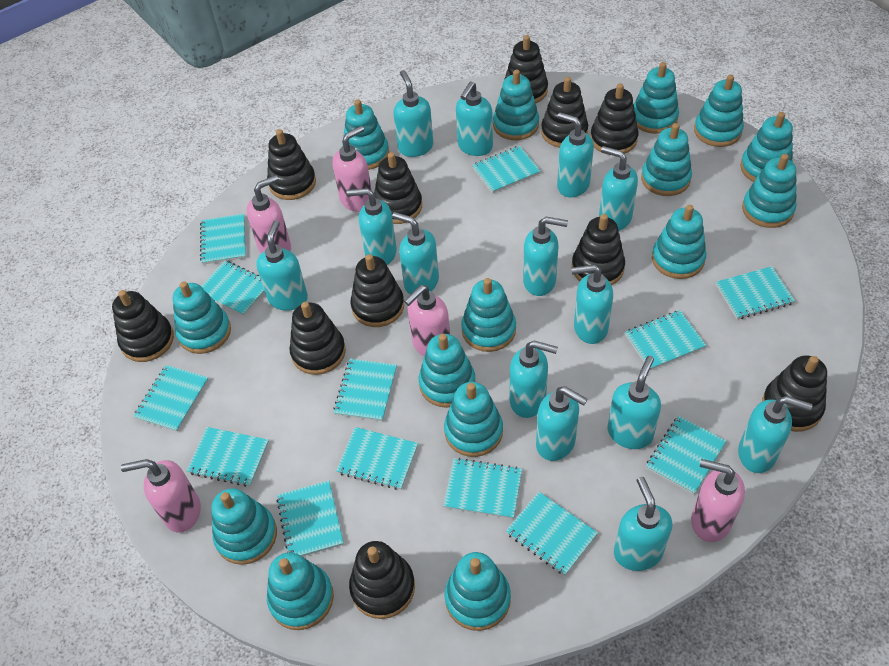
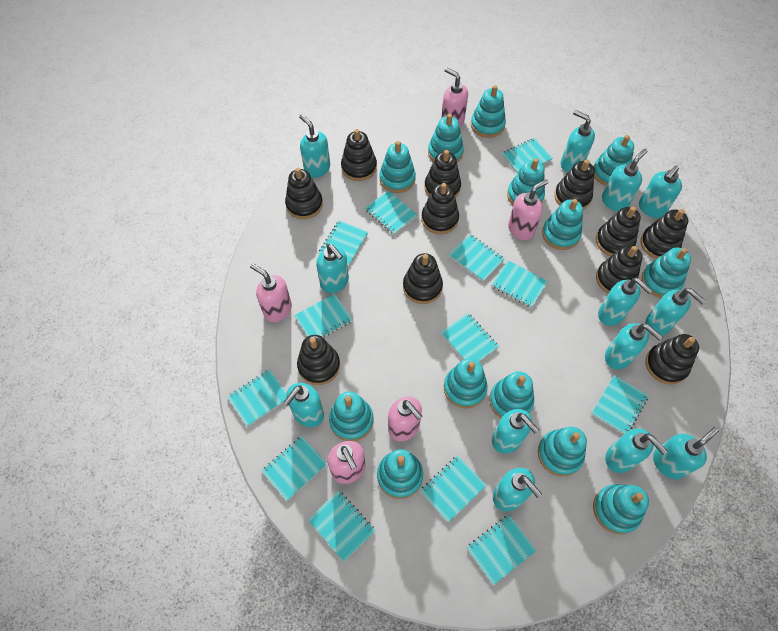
turquoise soap dispenser: 14 -> 13
turquoise stacking toy: 15 -> 13

